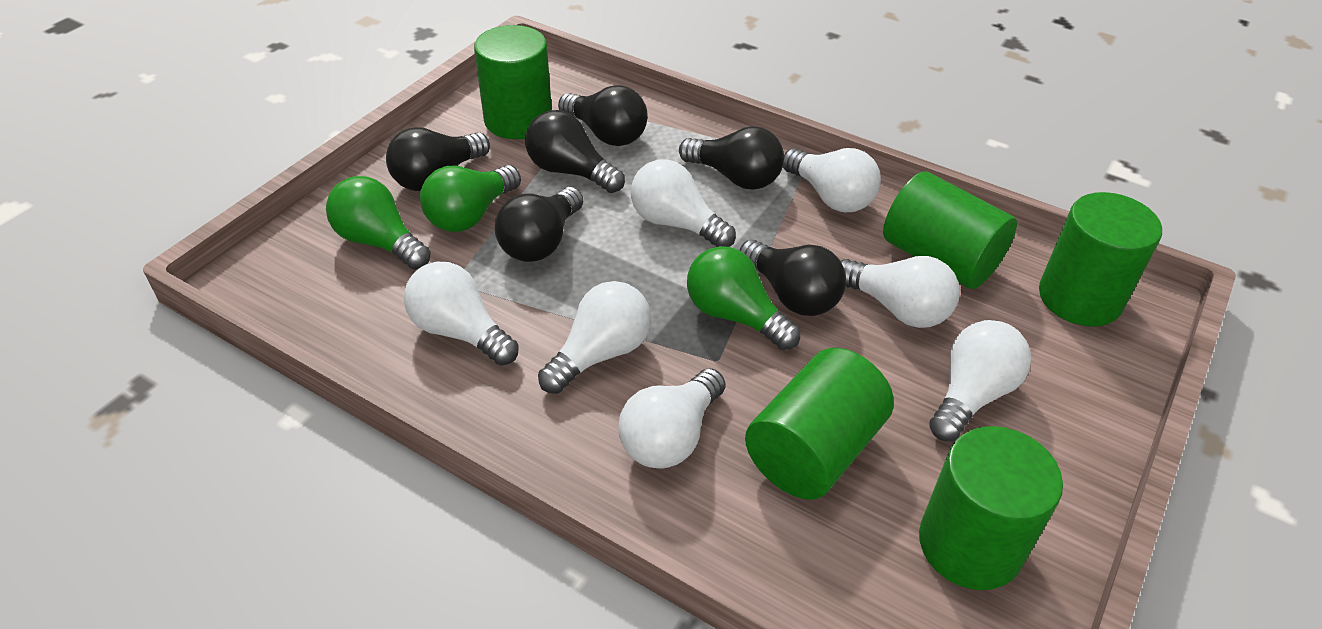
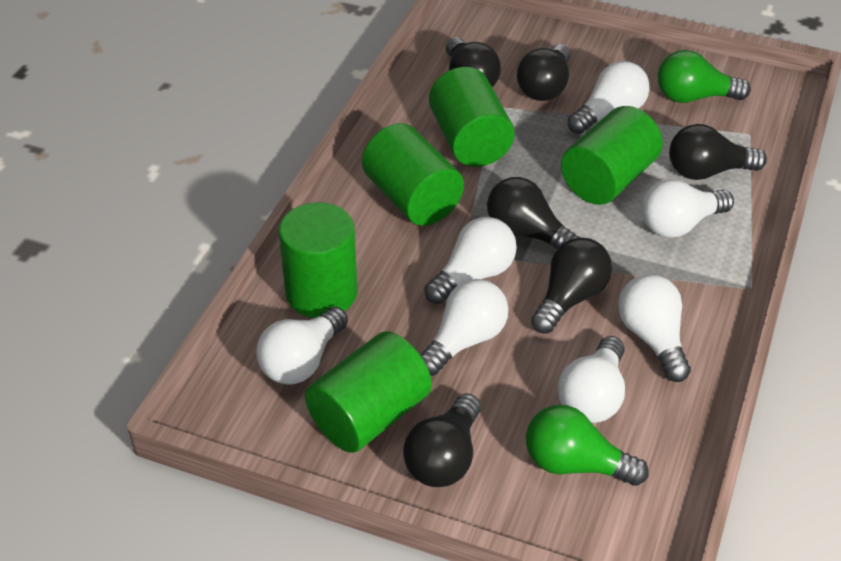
green light bulb: 3 -> 2

